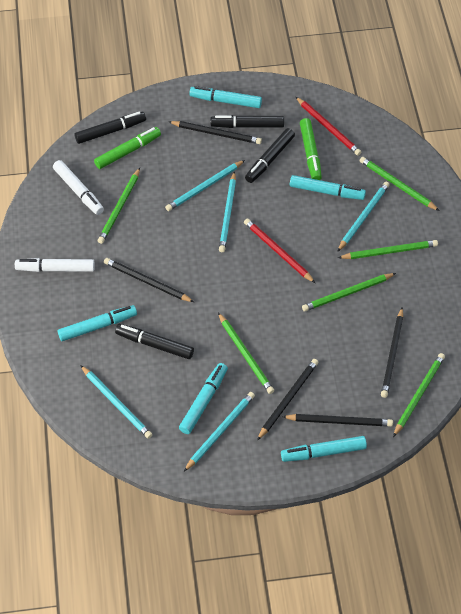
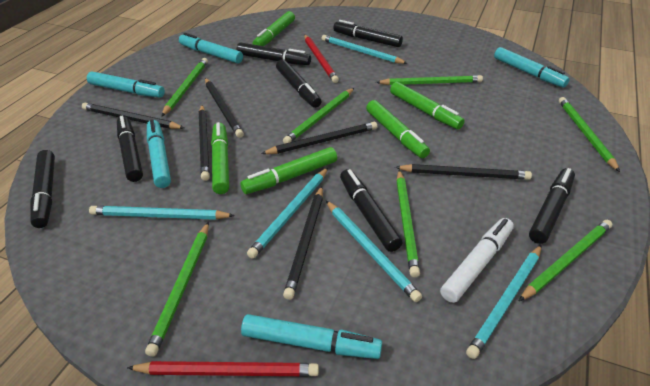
black marker: 4 -> 7
black pencil: 5 -> 6
green marker: 2 -> 5
green pencil: 6 -> 7
white marker: 2 -> 1

